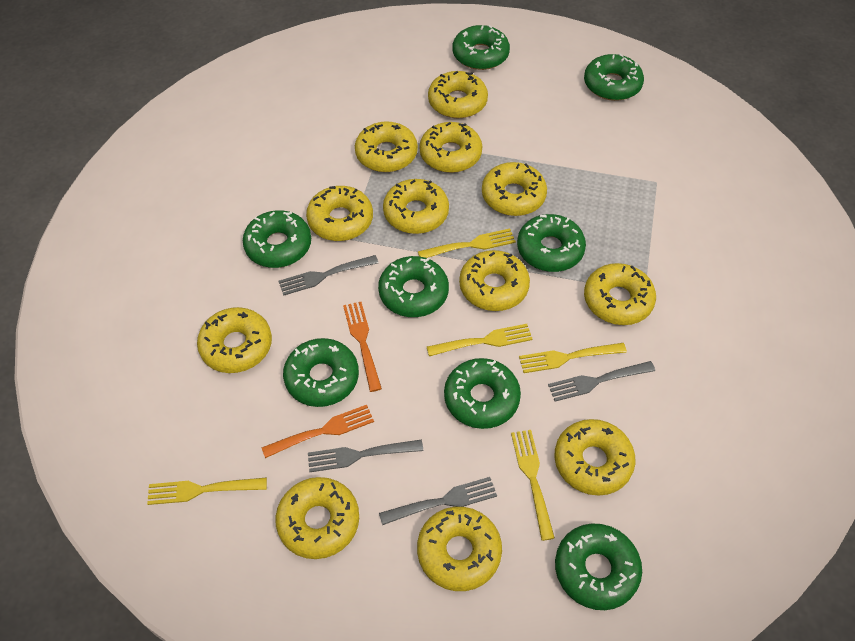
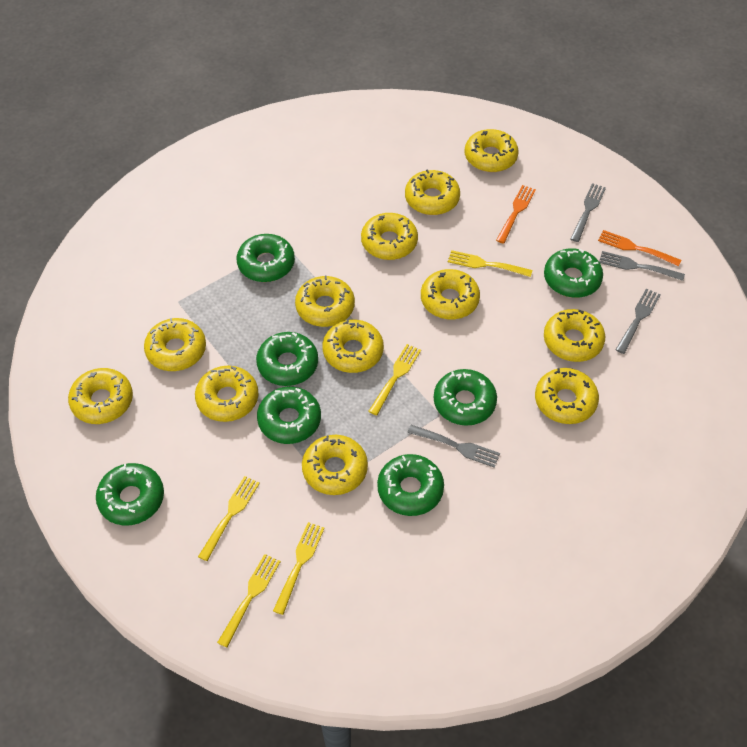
green donut: 8 -> 7

